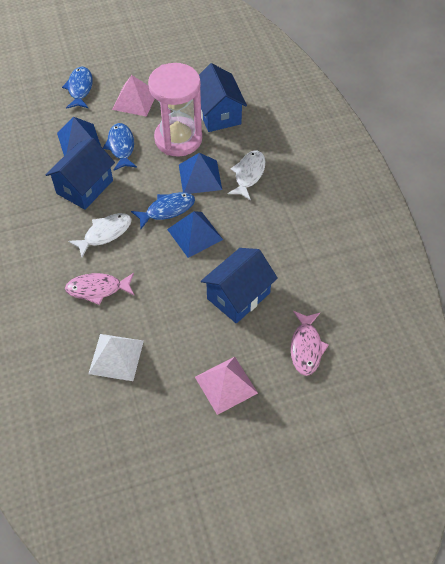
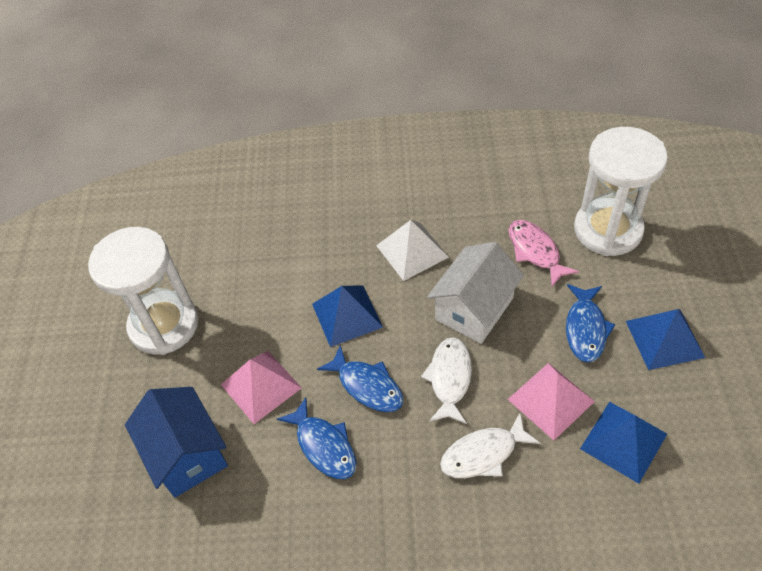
blue house: 3 -> 1
pink fish: 2 -> 1
pink hourglass: 1 -> 0
white hourglass: 0 -> 2
white house: 0 -> 1

